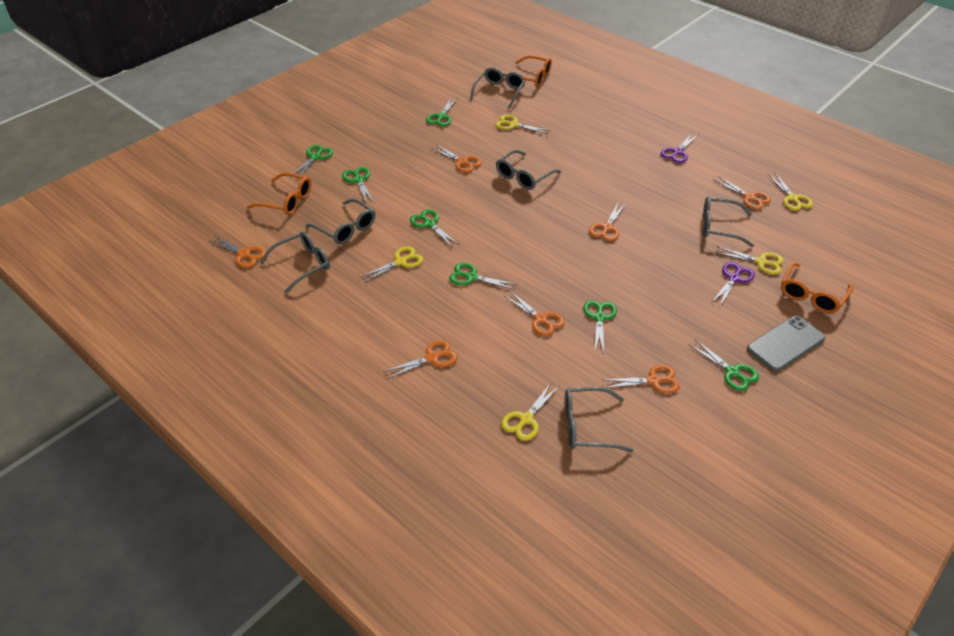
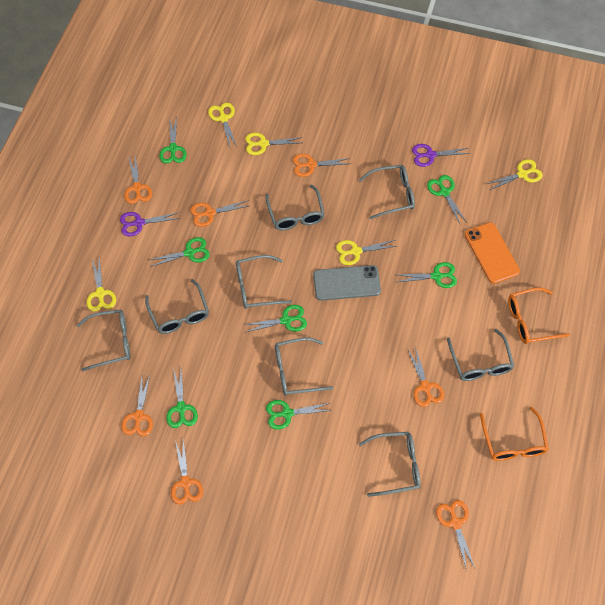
grey glasses: 6 -> 8
orange glasses: 3 -> 2
orange phone: 0 -> 1

